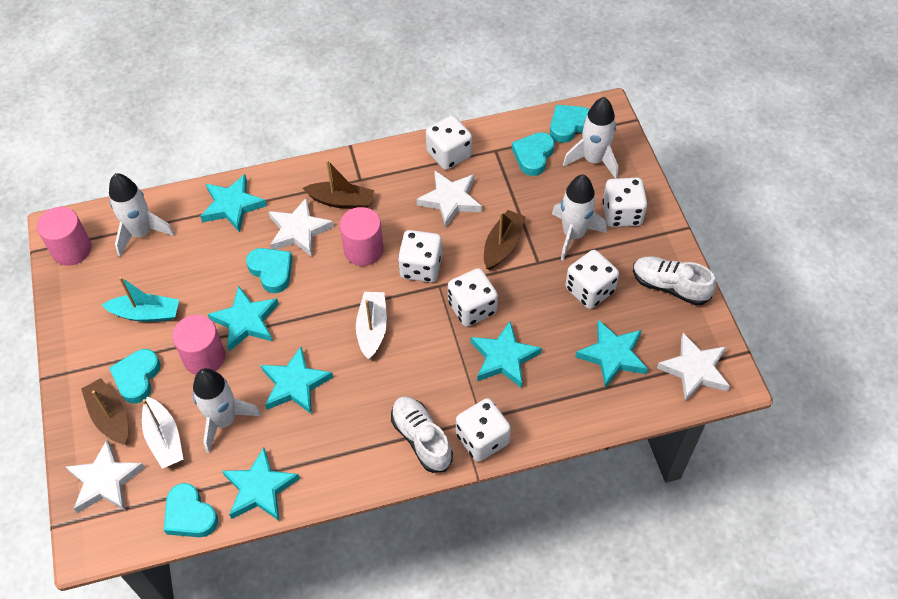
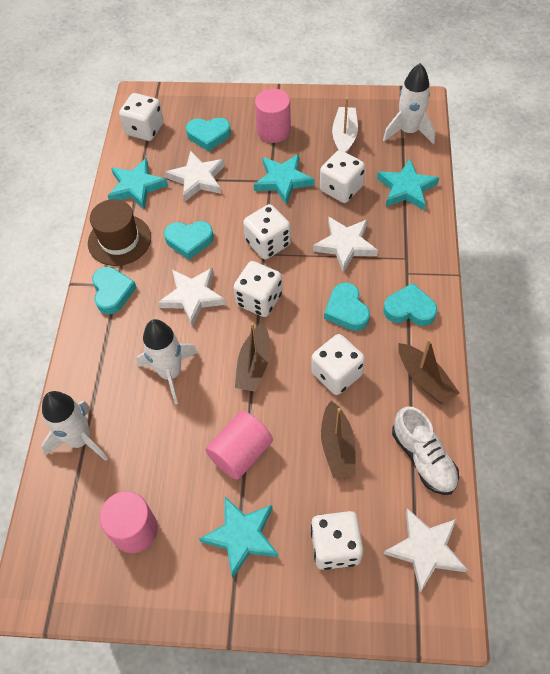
brown hat: 0 -> 1
turquoise boat: 1 -> 0
turquoise star: 6 -> 4
white boat: 2 -> 1
white rocket: 4 -> 3
white shoe: 2 -> 1

